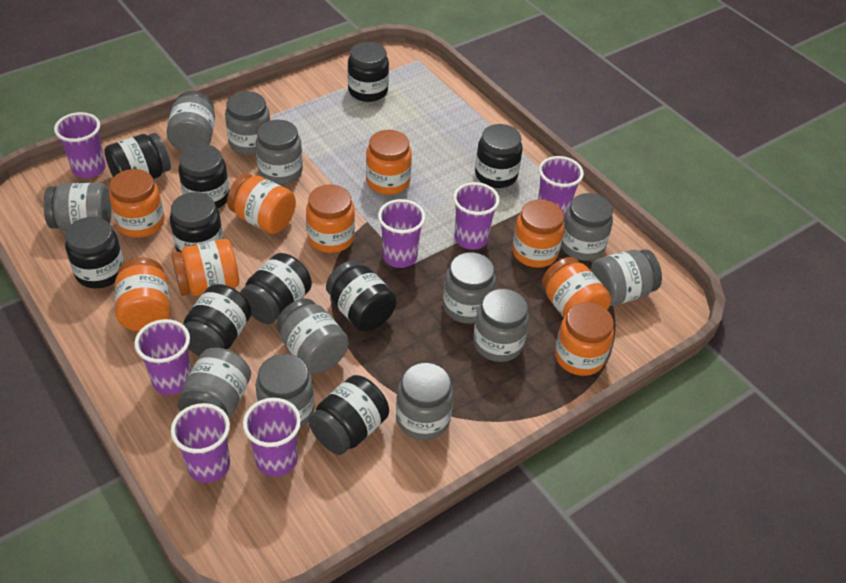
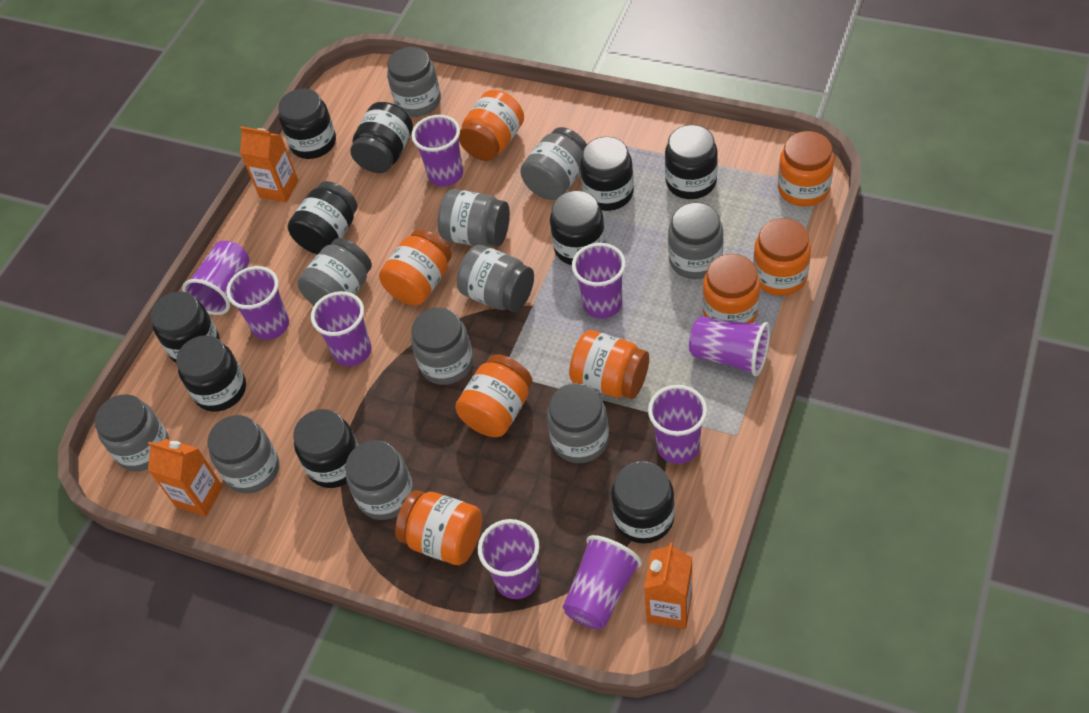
grey jar: 12 -> 11
orange carton: 0 -> 3
orange jar: 9 -> 8
purple cup: 7 -> 9

